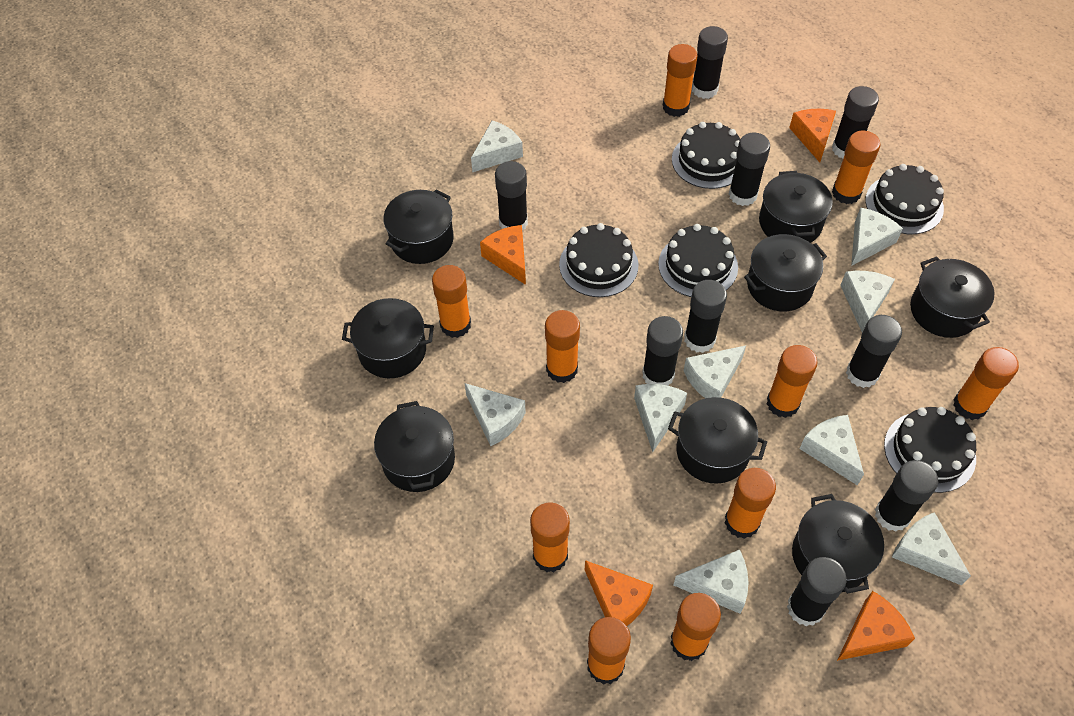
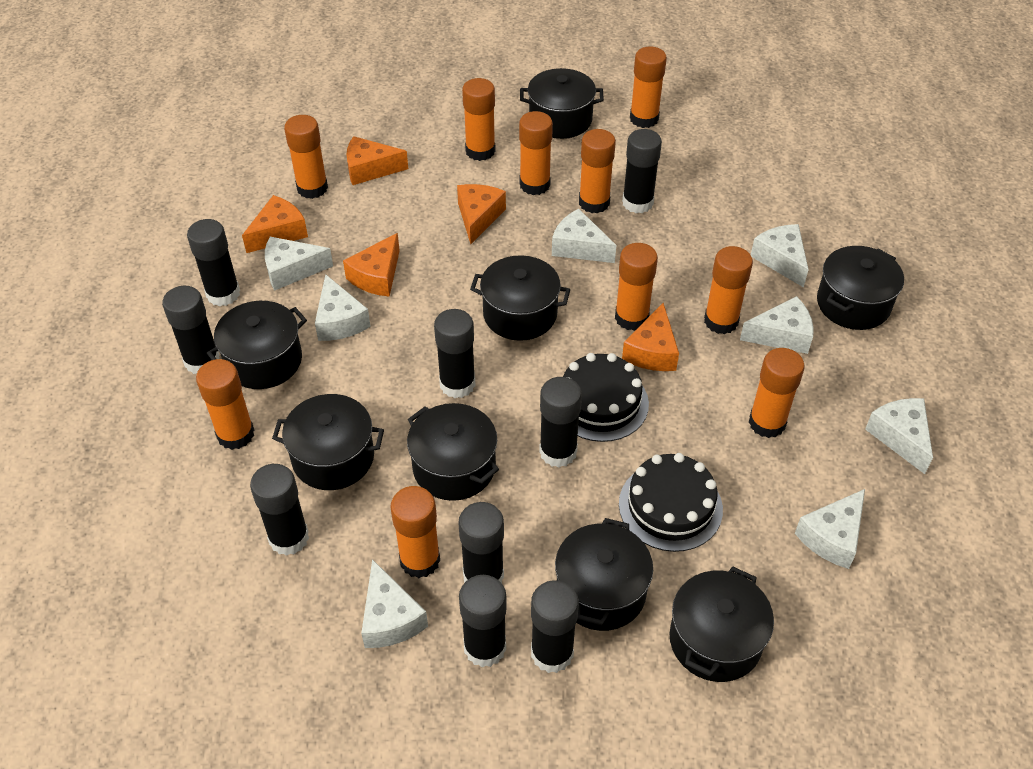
black cake: 5 -> 2
orange cheese: 4 -> 5
white cheese: 9 -> 8

